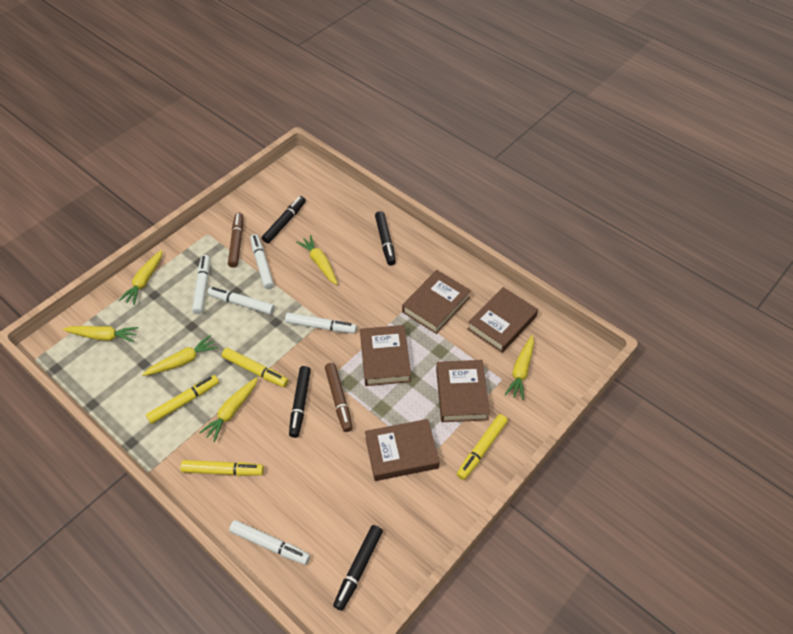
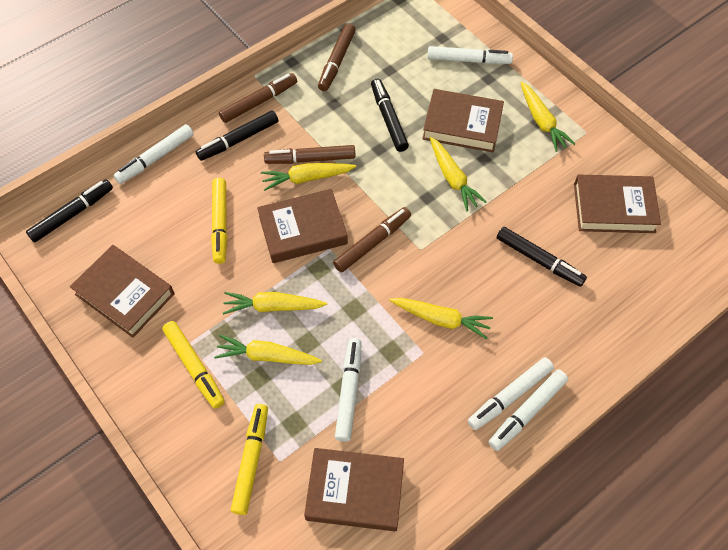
brown marker: 2 -> 4
yellow marker: 4 -> 3

